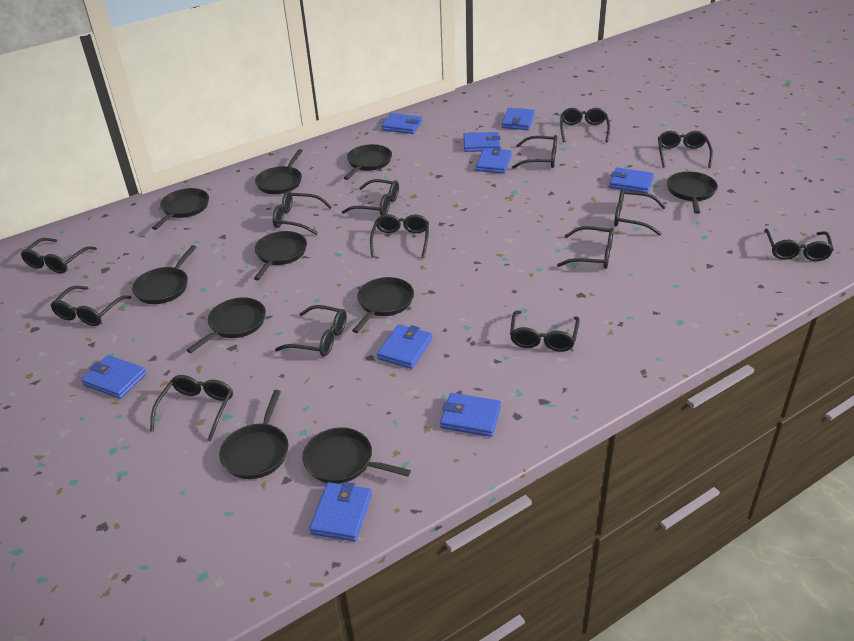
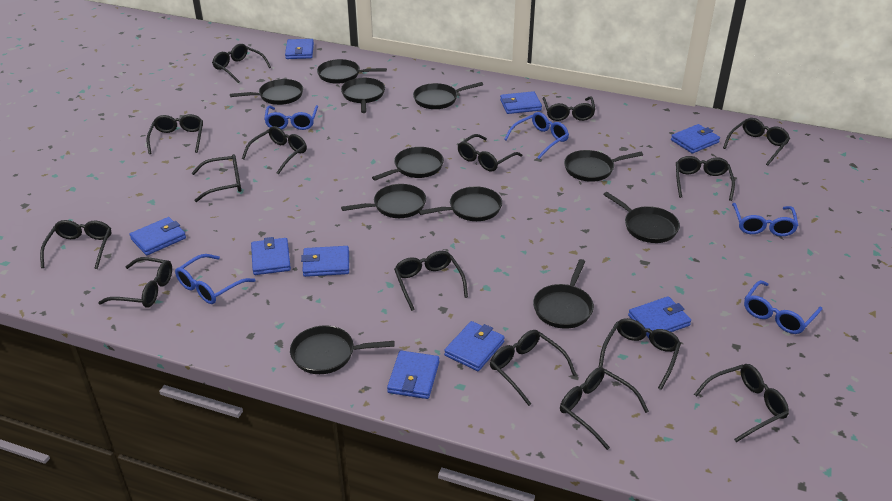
black glasses: 14 -> 15
black pan: 10 -> 11
blue glasses: 0 -> 5

